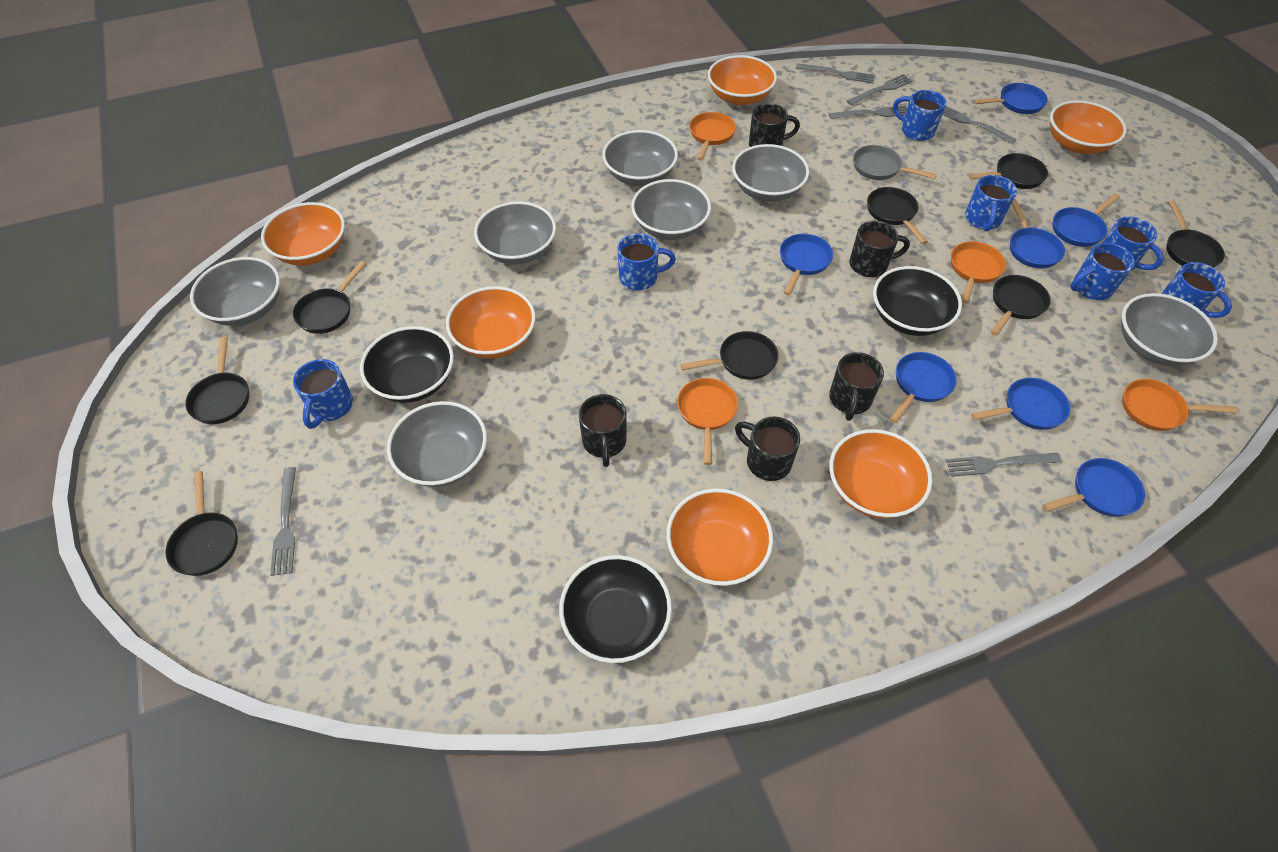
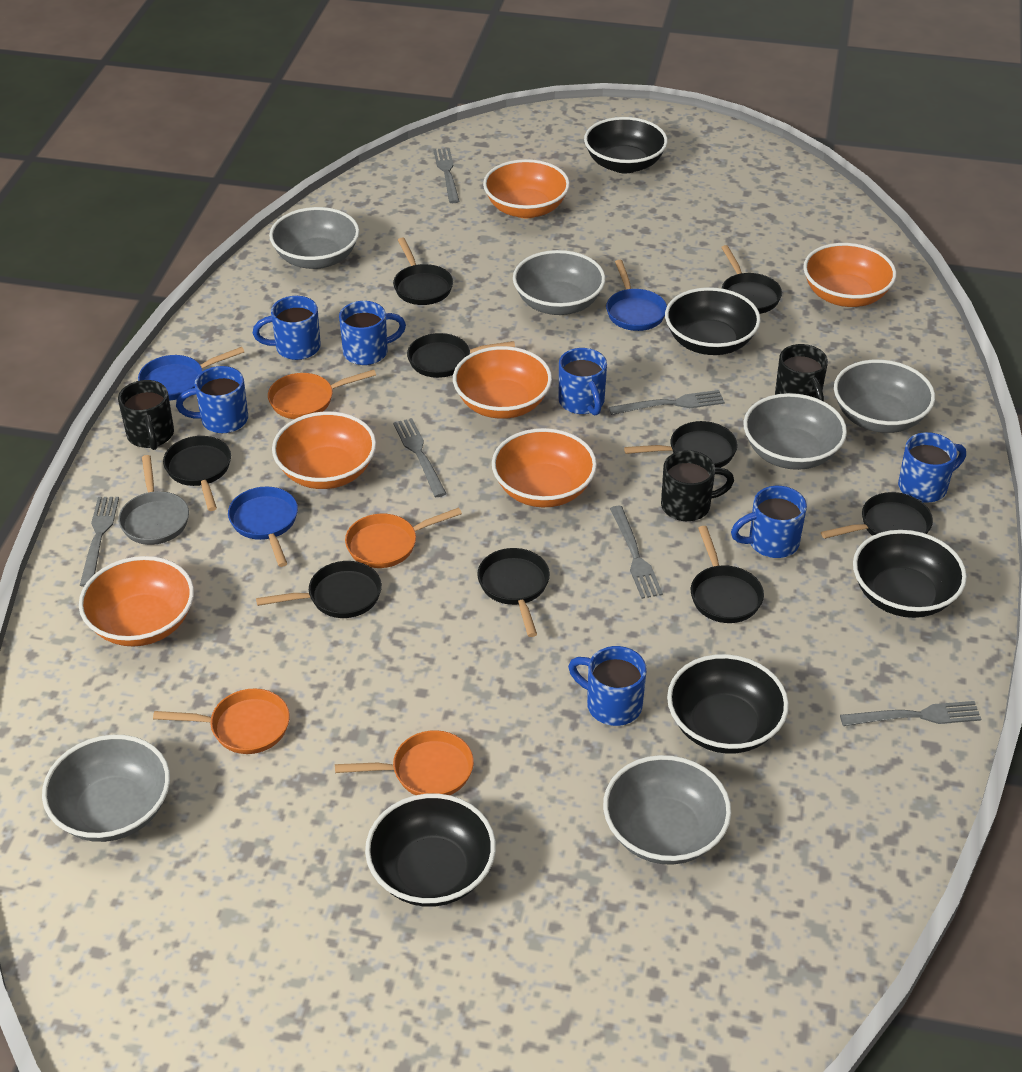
black bowl: 3 -> 5
black mug: 5 -> 3
black pan: 8 -> 9
blue pan: 7 -> 3
grey bowl: 7 -> 6

